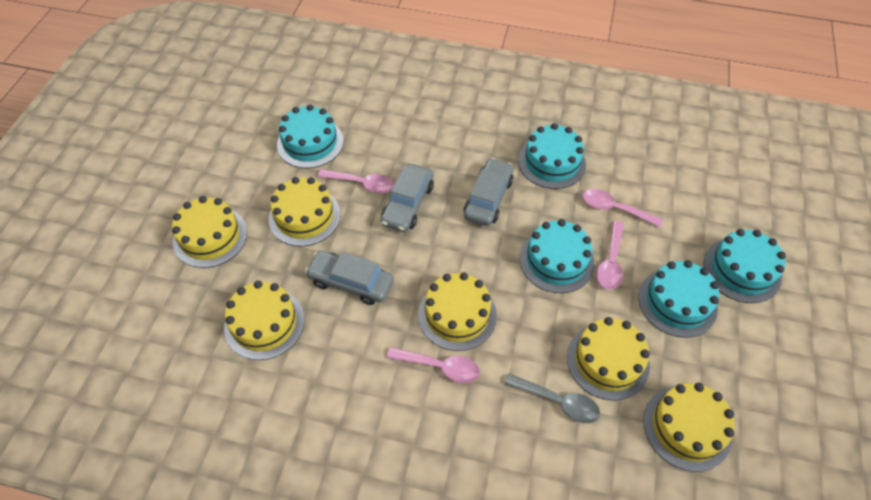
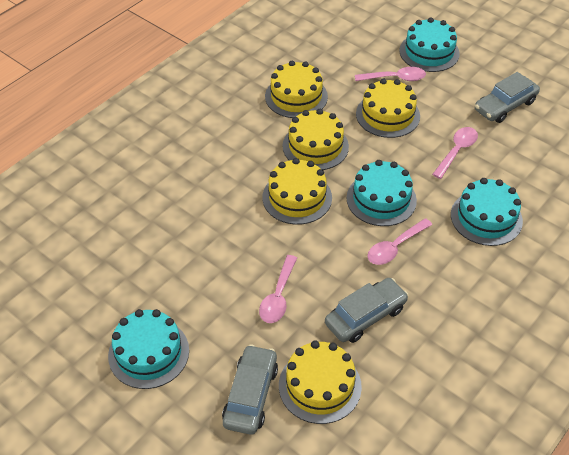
grey spoon: 1 -> 0
turquoise cake: 5 -> 4
yellow cake: 6 -> 5

